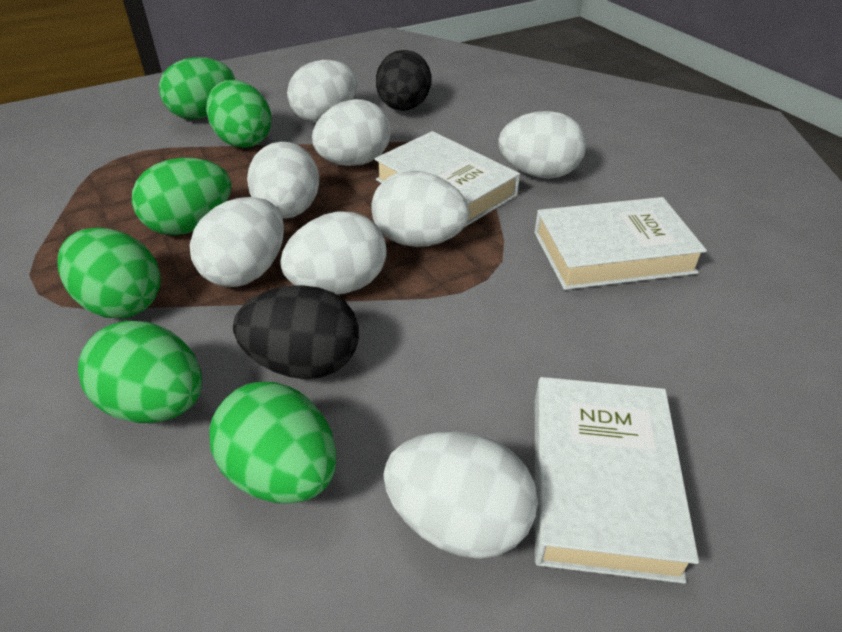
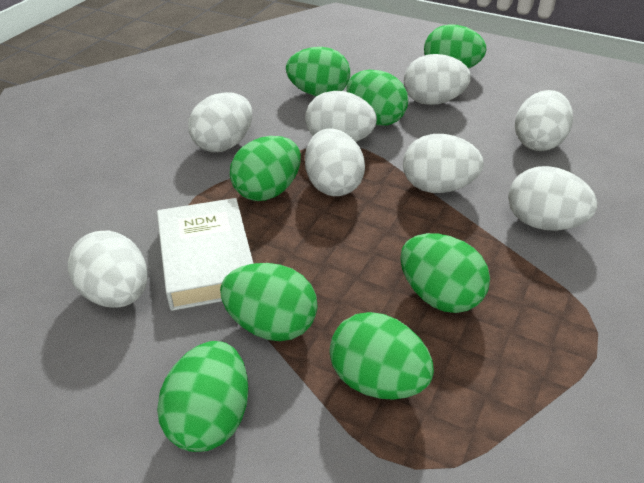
black egg: 2 -> 0
green egg: 6 -> 8
white book: 3 -> 1

